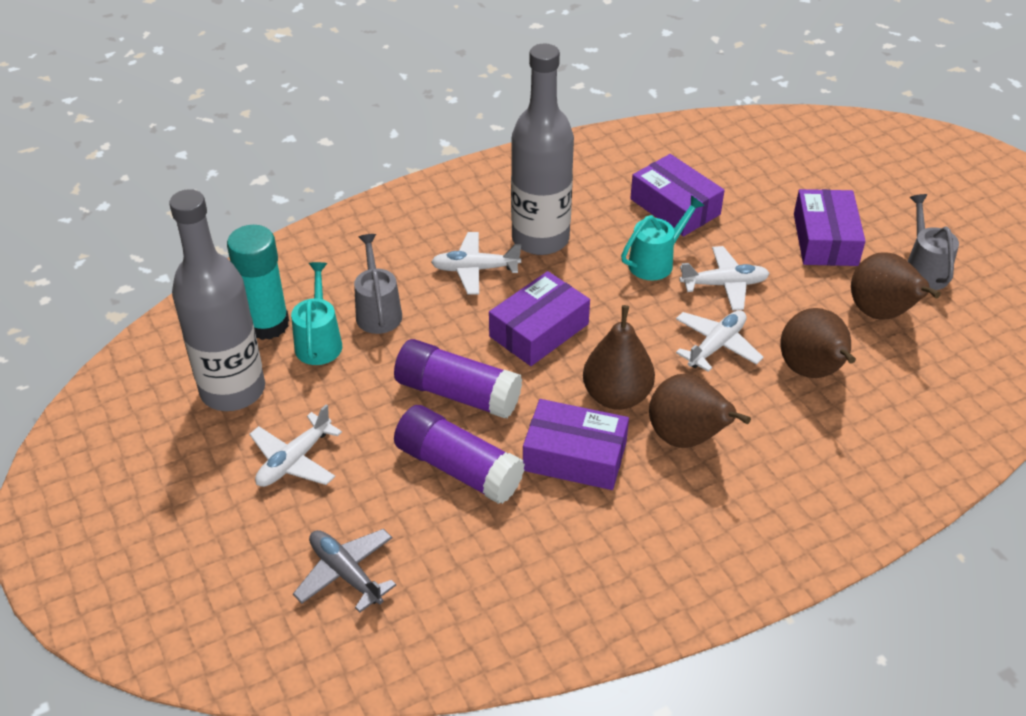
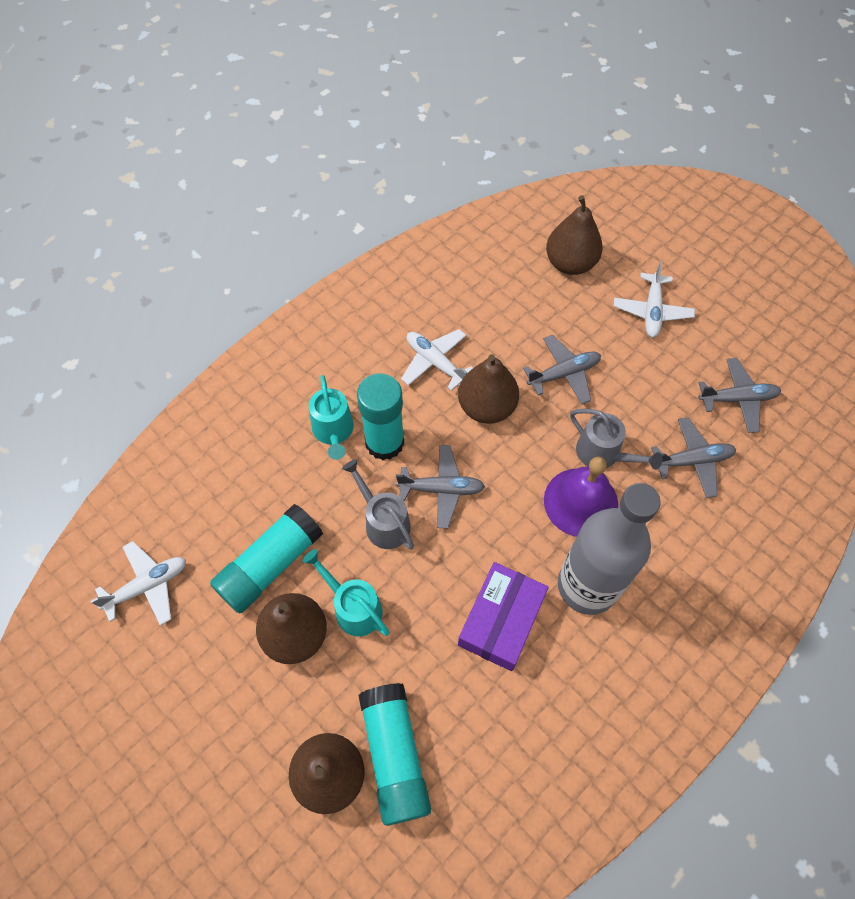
grey bottle: 2 -> 1
grey plane: 1 -> 4
purple bell: 0 -> 1
purple box: 4 -> 1
purple glue stick: 2 -> 0
turquoise glue stick: 1 -> 3
white plane: 4 -> 3

